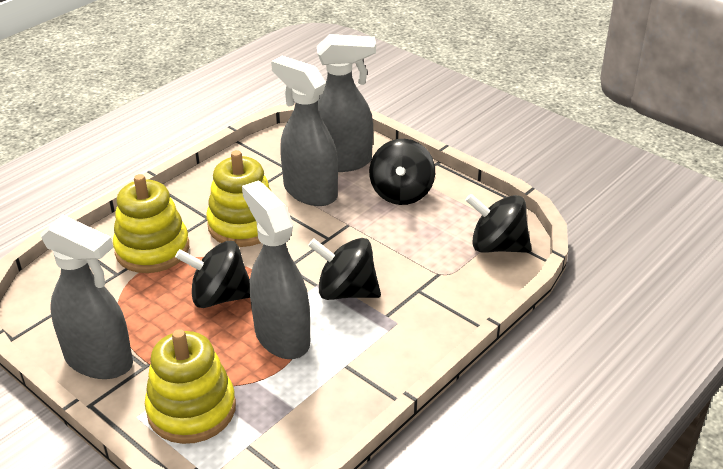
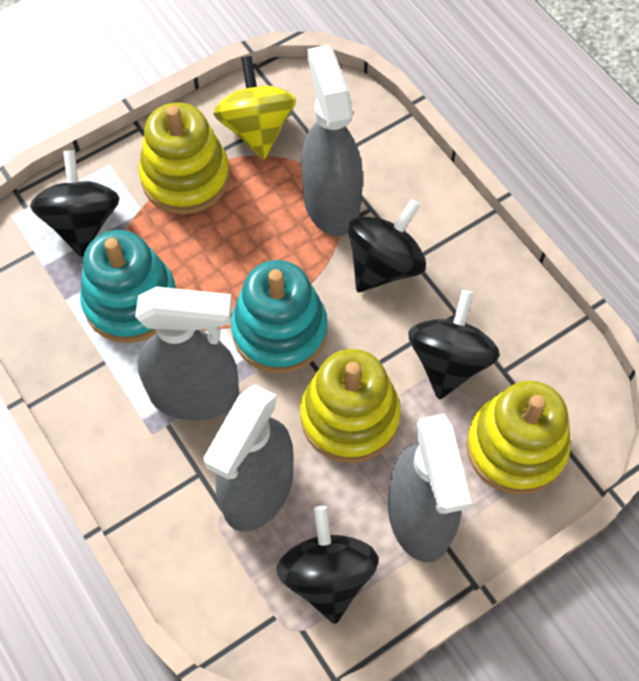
turquoise stacking toy: 0 -> 2
yellow spinning top: 0 -> 1

